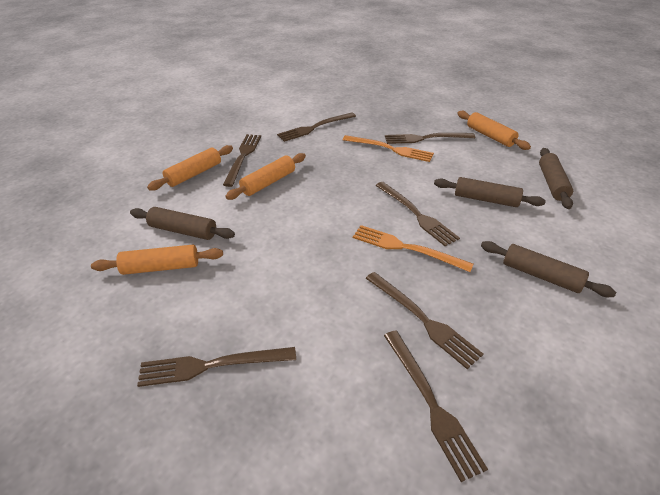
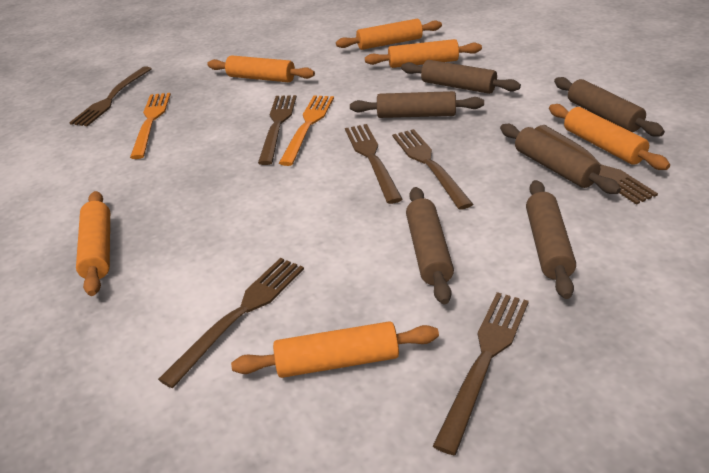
brown rolling pin: 4 -> 6
orange rolling pin: 4 -> 6

